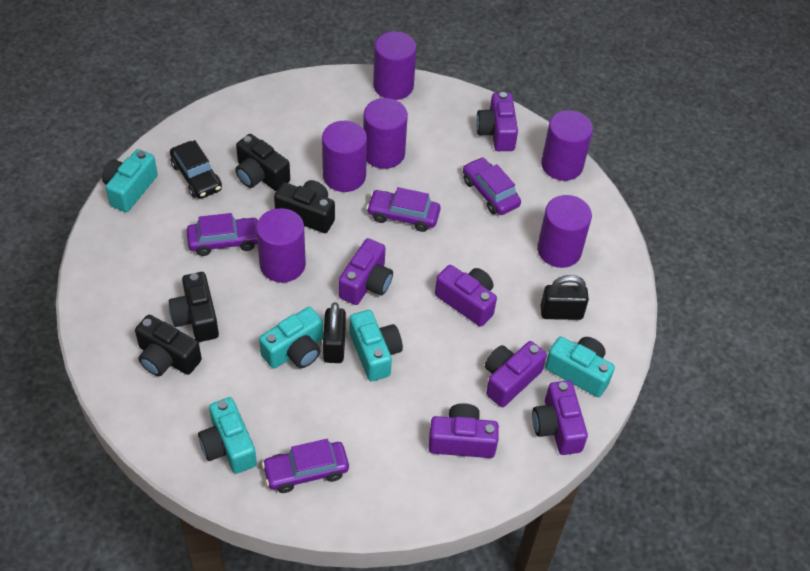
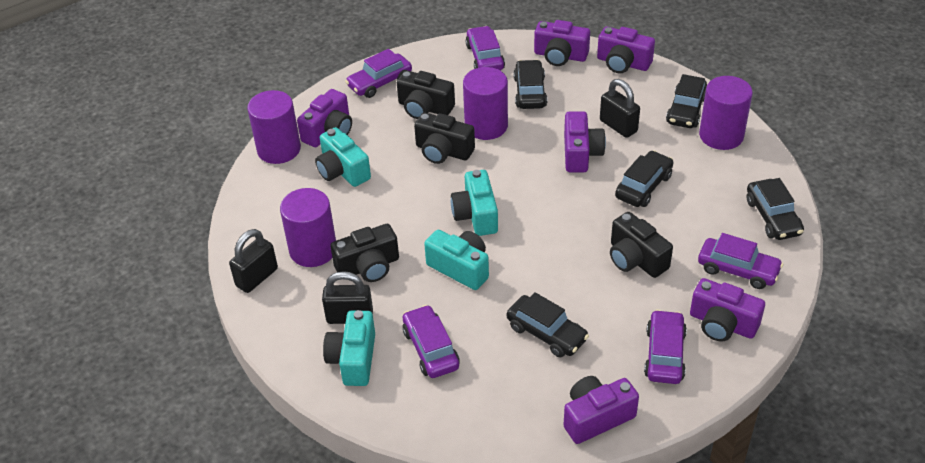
black car: 1 -> 5
black padlock: 2 -> 3
purple car: 4 -> 5
purple cylinder: 6 -> 4
turquoise camera: 5 -> 4

